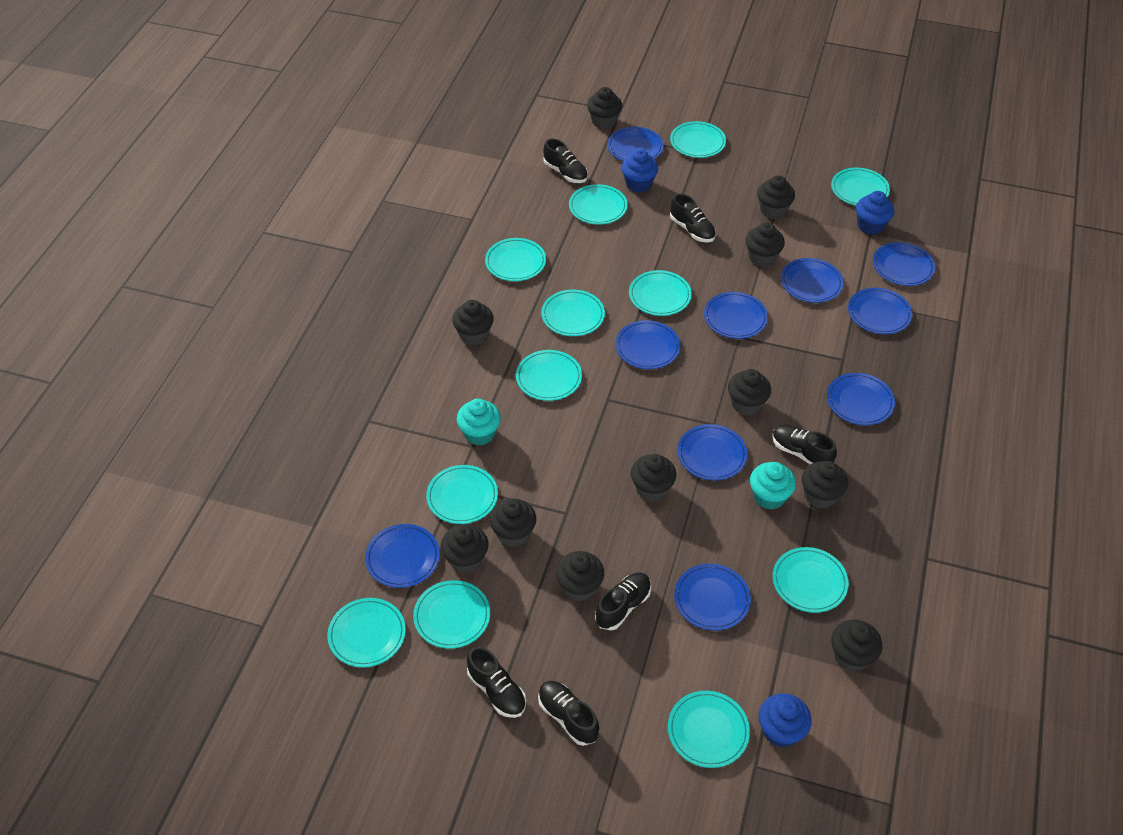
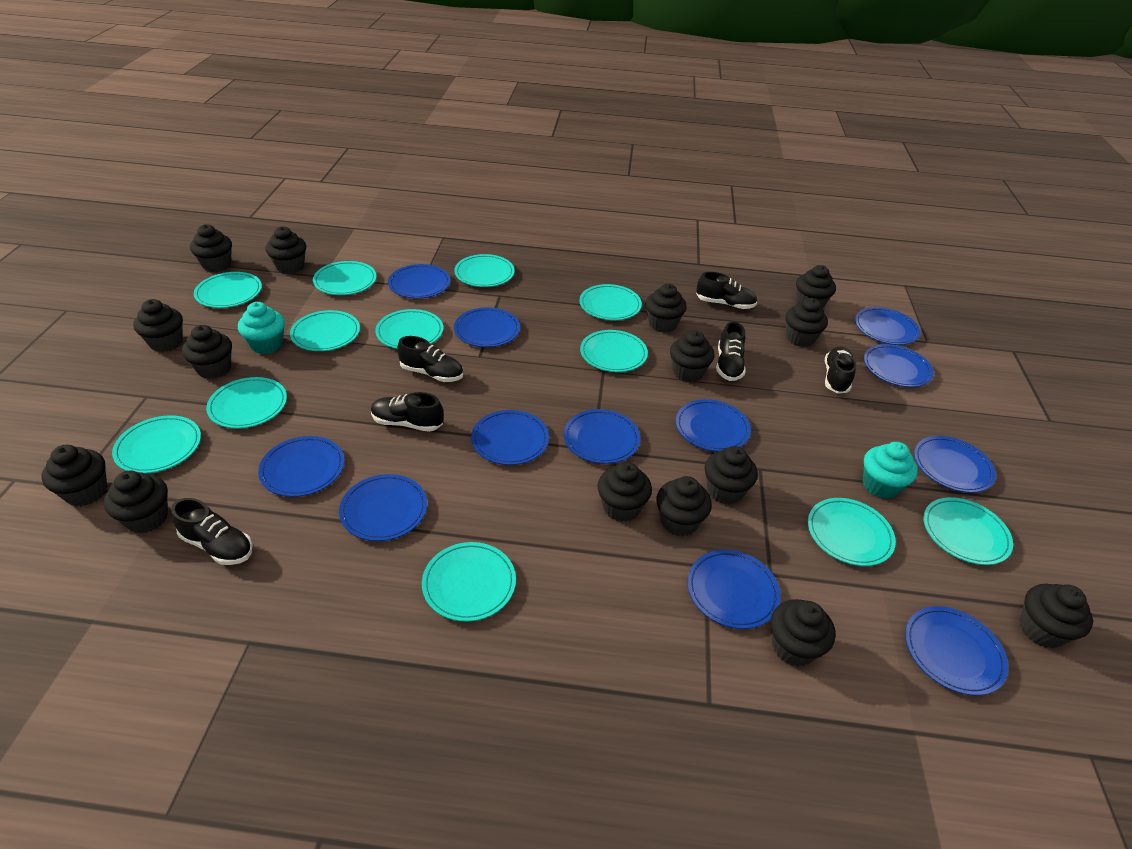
black cupcake: 11 -> 15
blue cupcake: 3 -> 0
blue plate: 10 -> 12

